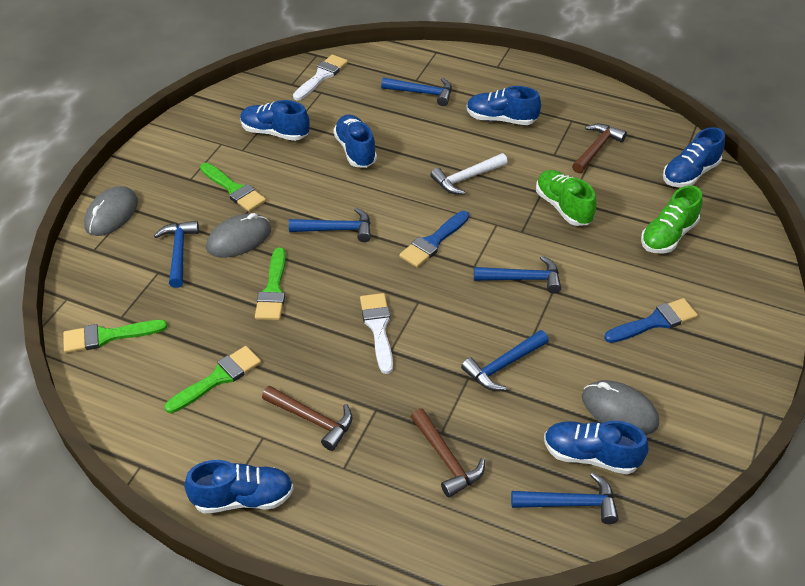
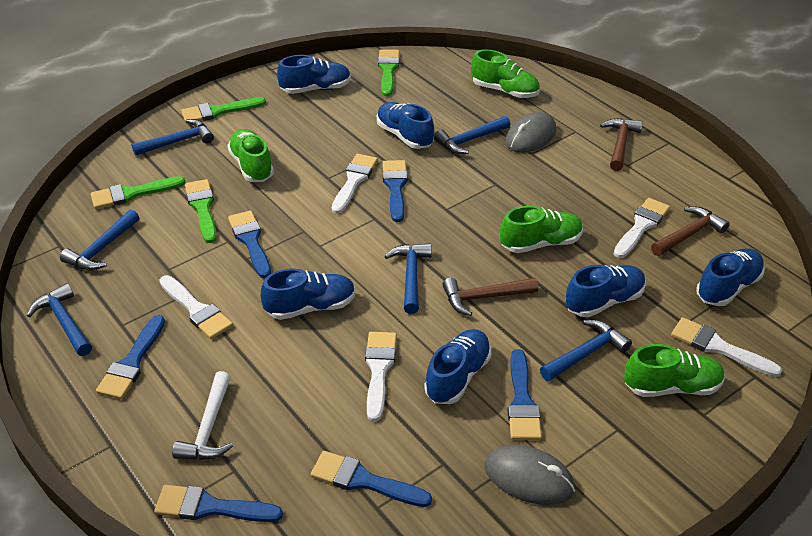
blue brush: 2 -> 6
green shoe: 2 -> 4
grey mouse: 3 -> 2
white brush: 2 -> 5

